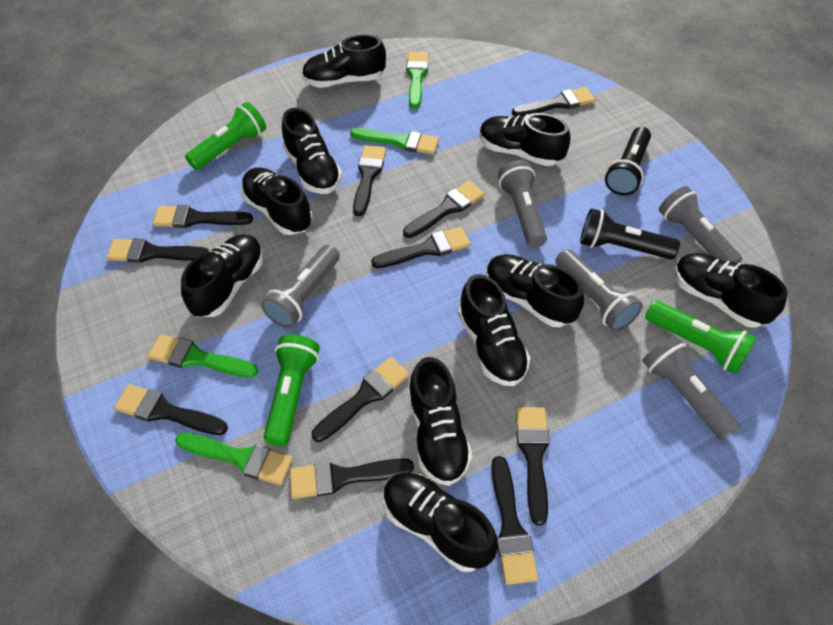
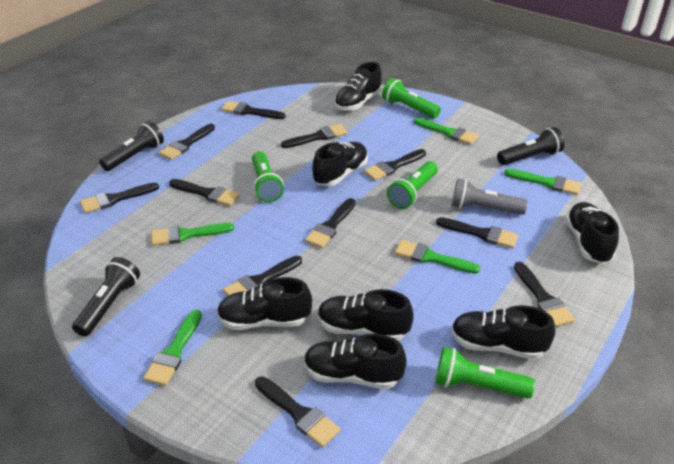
black flashlight: 2 -> 3
black shoe: 10 -> 7
green brush: 4 -> 5
green flashlight: 3 -> 4
grey flashlight: 5 -> 1

